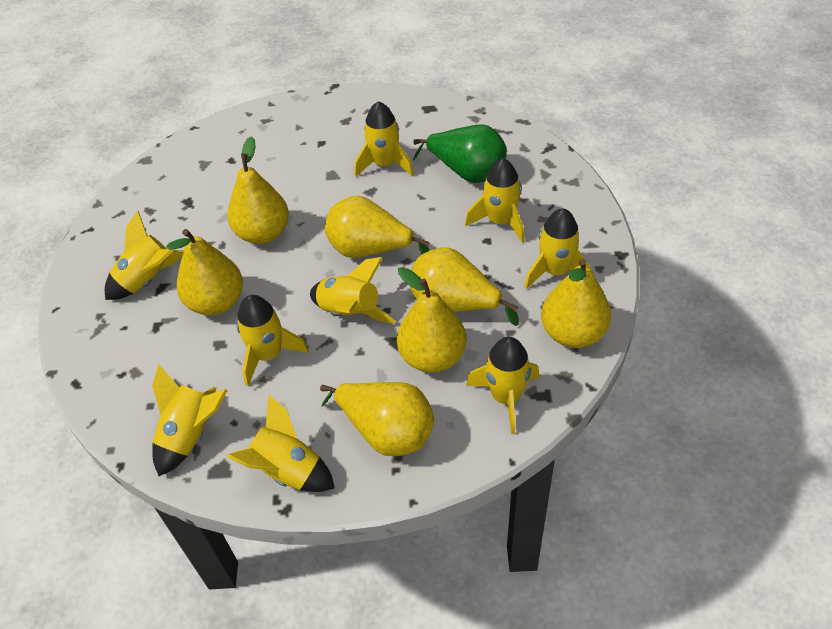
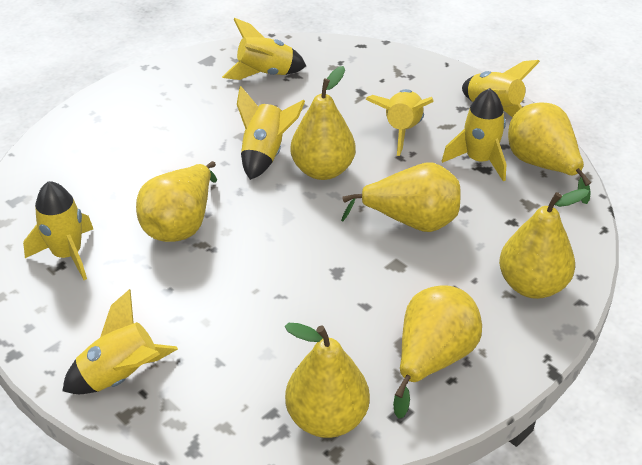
green pear: 1 -> 0
yellow rocket: 9 -> 7

